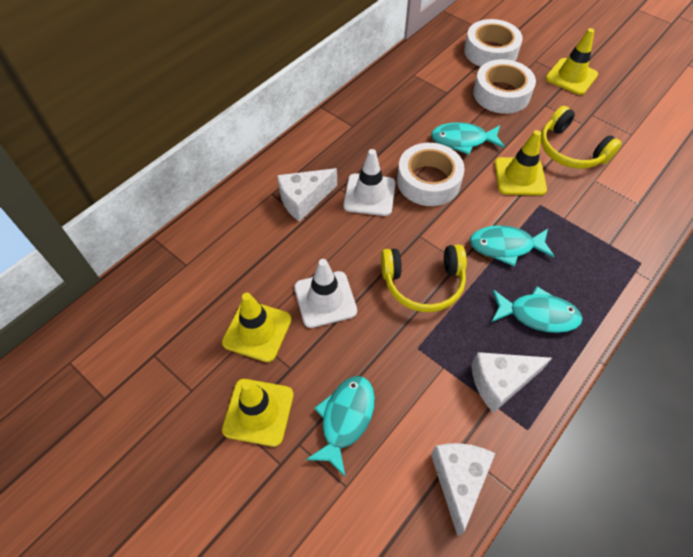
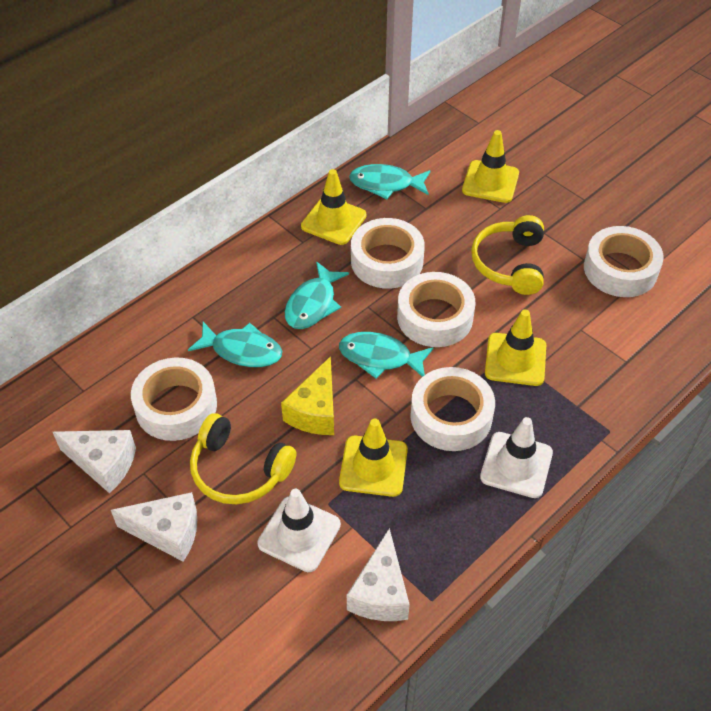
white tape: 3 -> 5
yellow cheese: 0 -> 1

